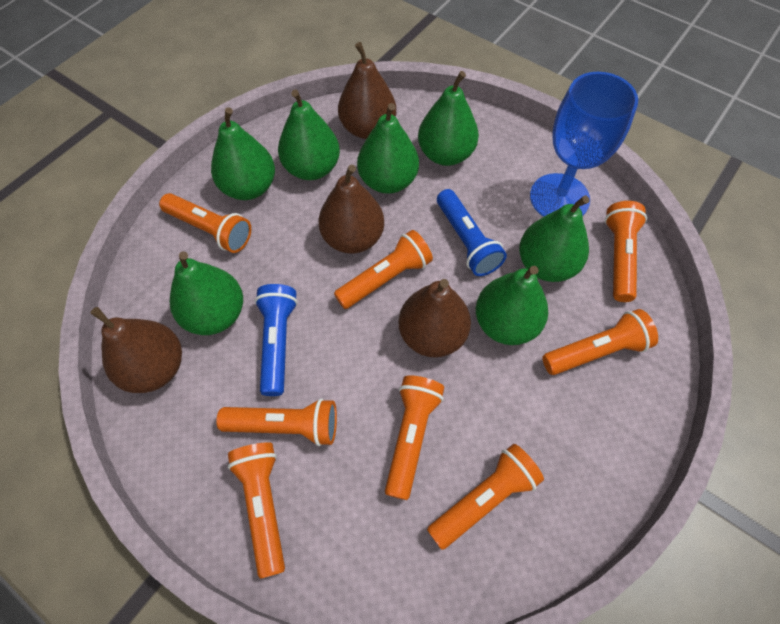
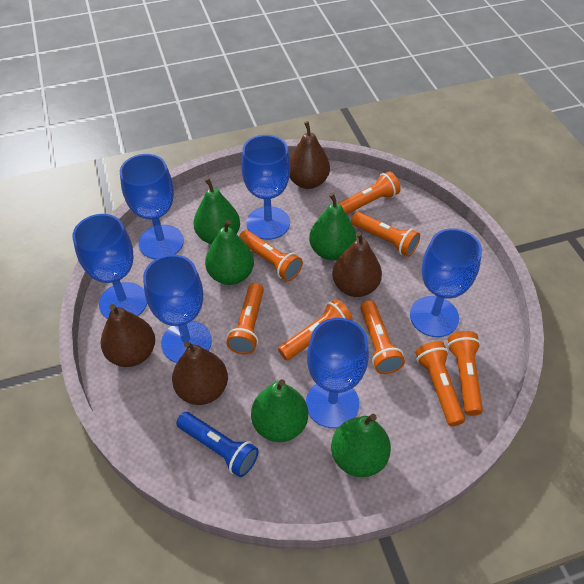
blue flashlight: 2 -> 1
blue goblet: 1 -> 6
green pear: 7 -> 5

